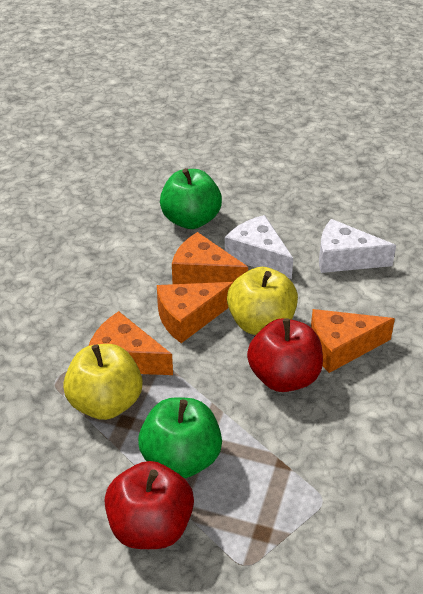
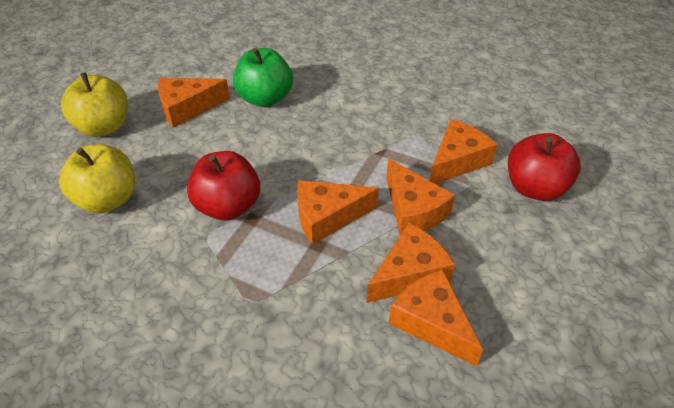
green apple: 2 -> 1
orange cheese: 4 -> 6
white cheese: 2 -> 0

